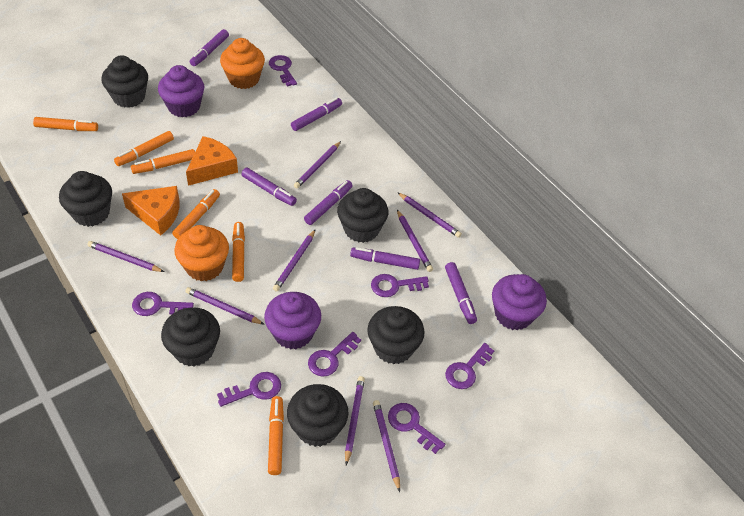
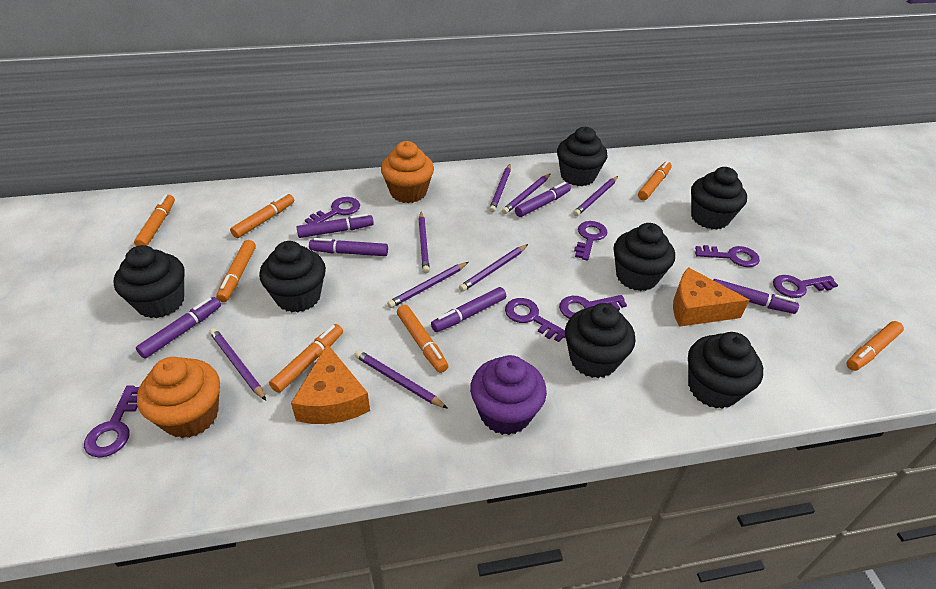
black cupcake: 6 -> 7
orange marker: 6 -> 7
purple cupcake: 3 -> 1

